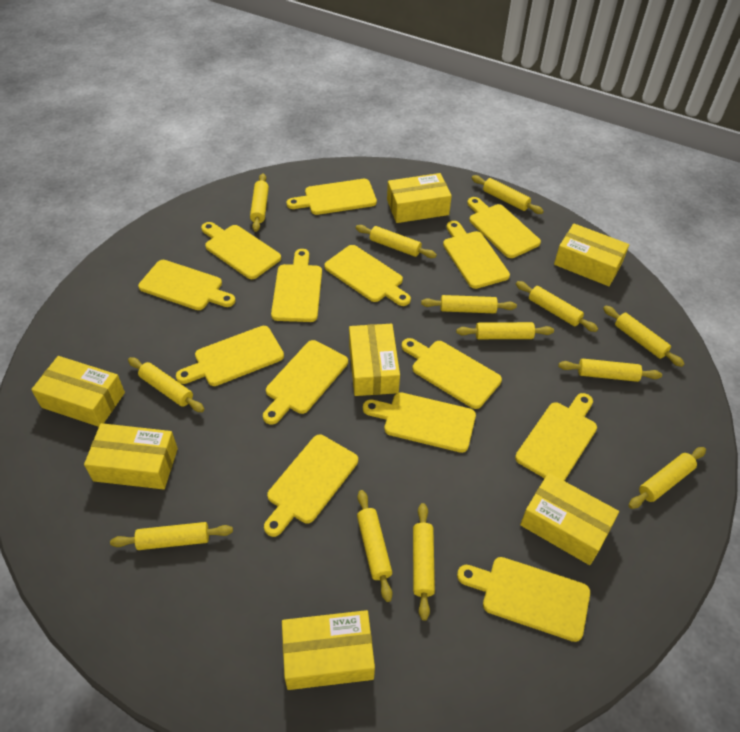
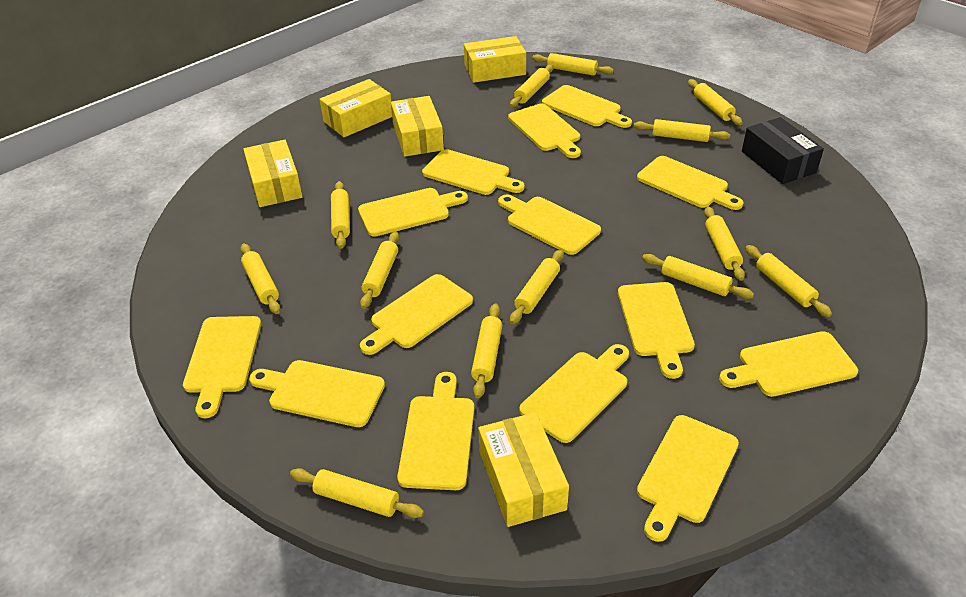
black box: 0 -> 1
yellow box: 7 -> 5

